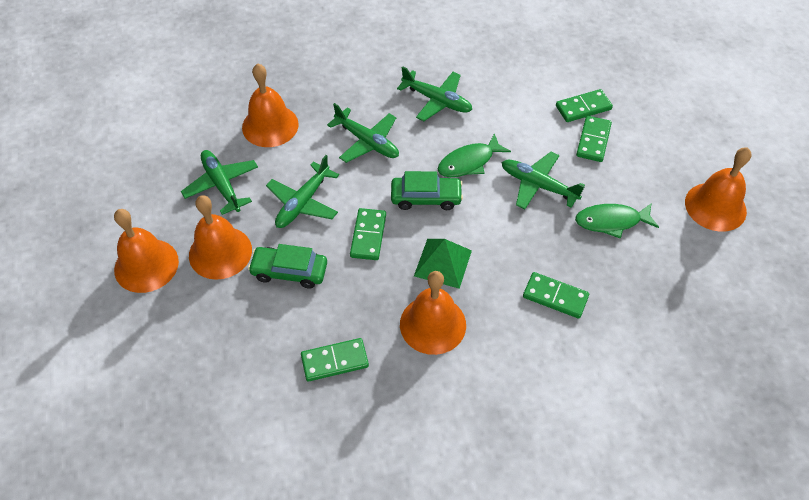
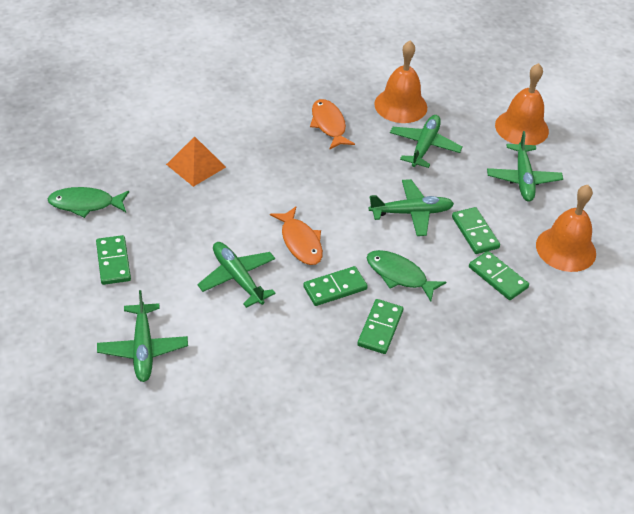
green car: 2 -> 0
green pyramid: 1 -> 0
orange bell: 5 -> 3
orange fish: 0 -> 2
orange pyramid: 0 -> 1

